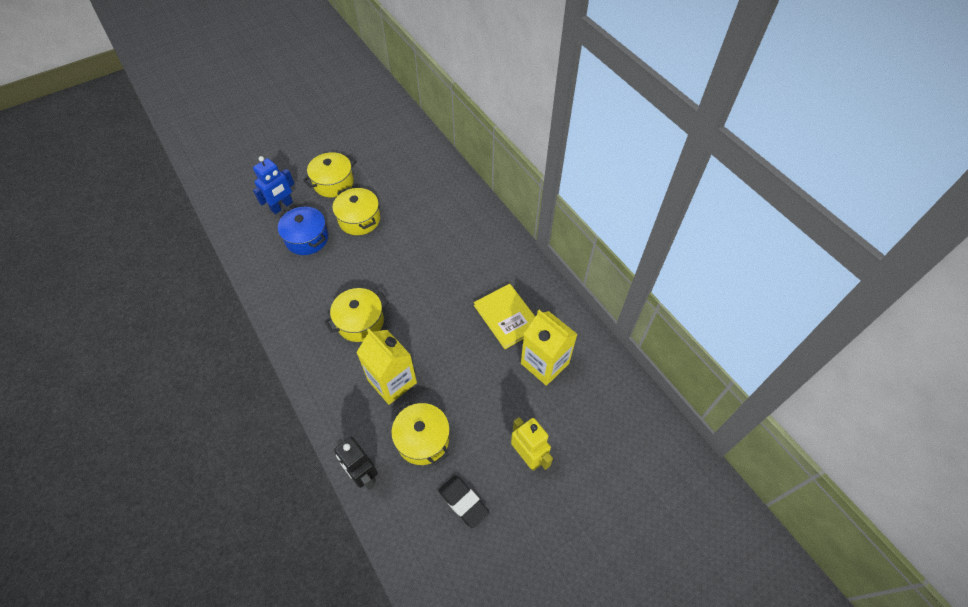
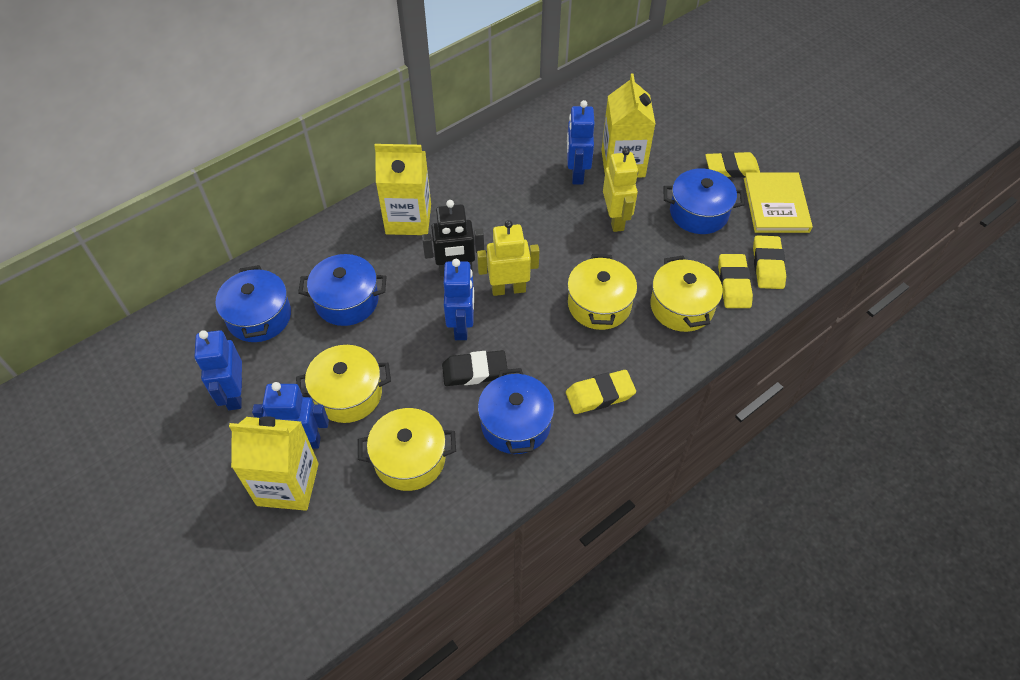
blue pot: 1 -> 4
blue robot: 1 -> 4
yellow carton: 2 -> 3
yellow eraser: 0 -> 4
yellow robot: 1 -> 2

